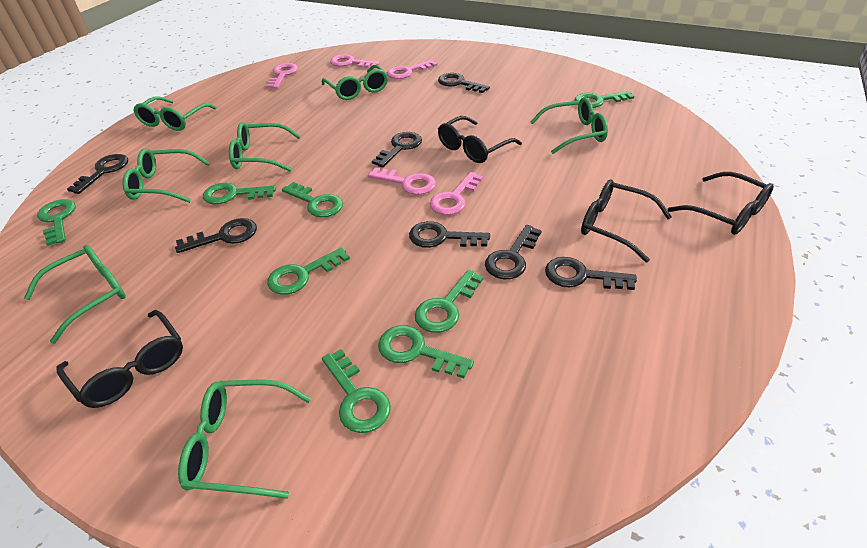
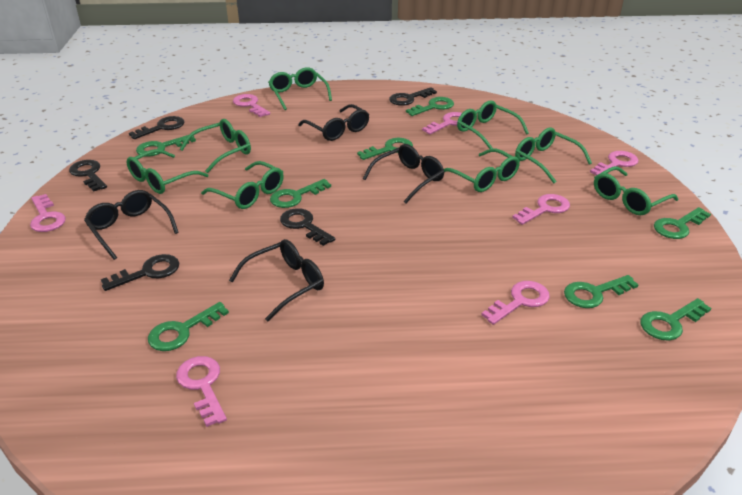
black key: 7 -> 5
green glasses: 7 -> 8
pink key: 5 -> 7

